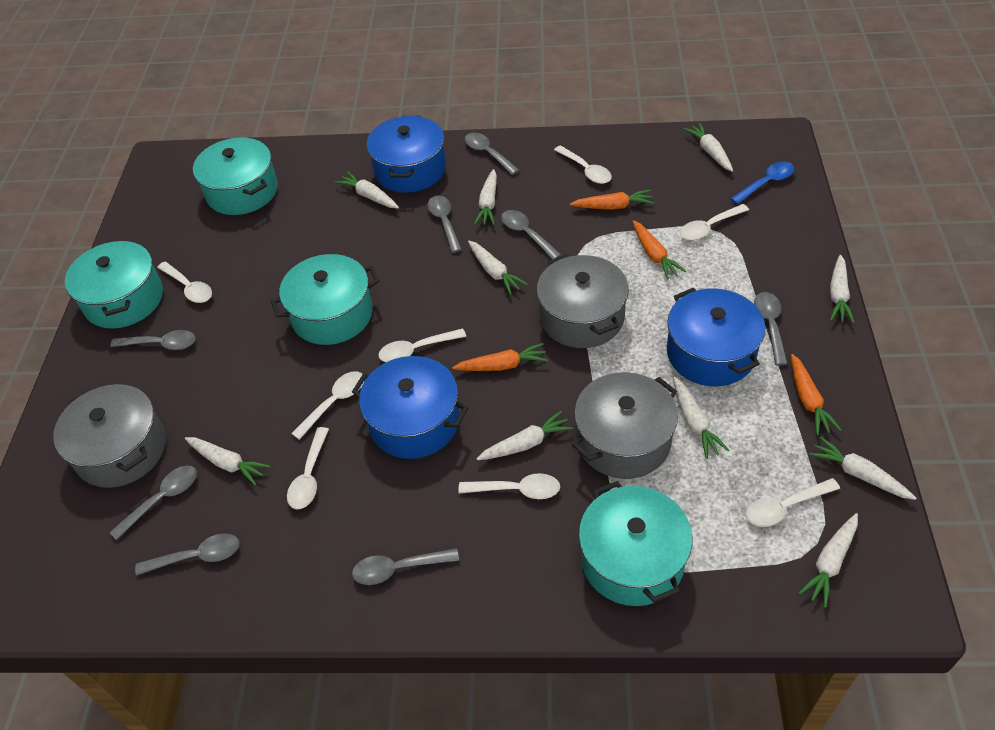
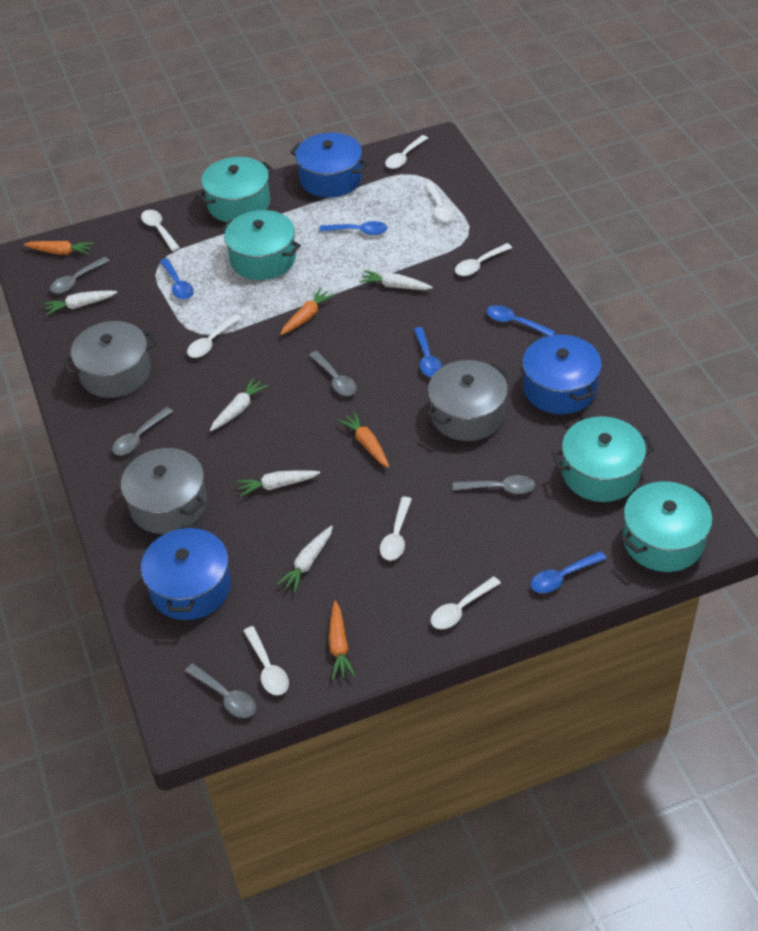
blue spoon: 1 -> 5
grey spoon: 8 -> 5
white carrot: 10 -> 5

